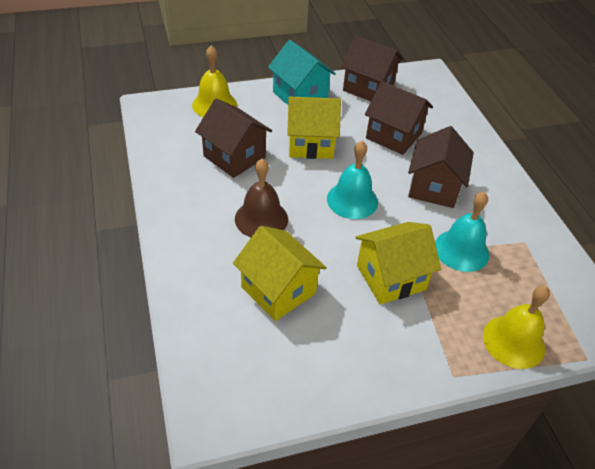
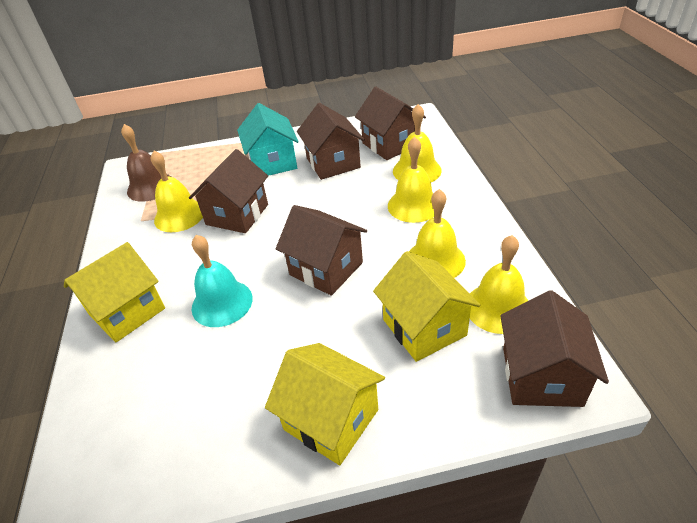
brown house: 4 -> 5
turquoise bell: 2 -> 1
yellow bell: 2 -> 5

